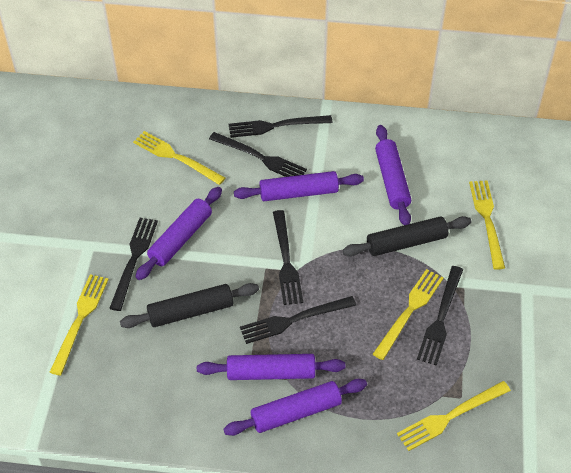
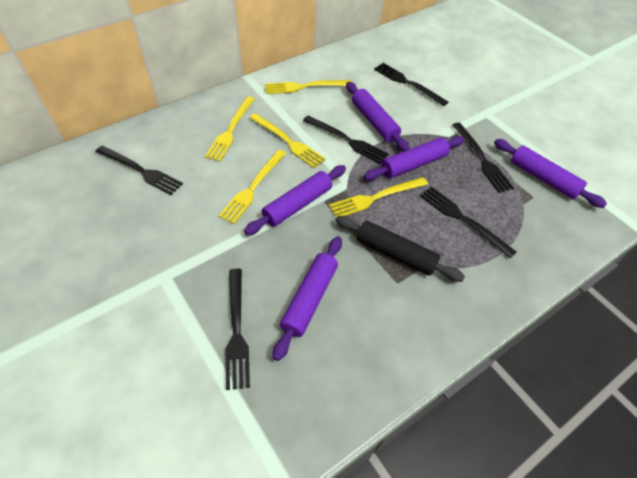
black rolling pin: 2 -> 1

